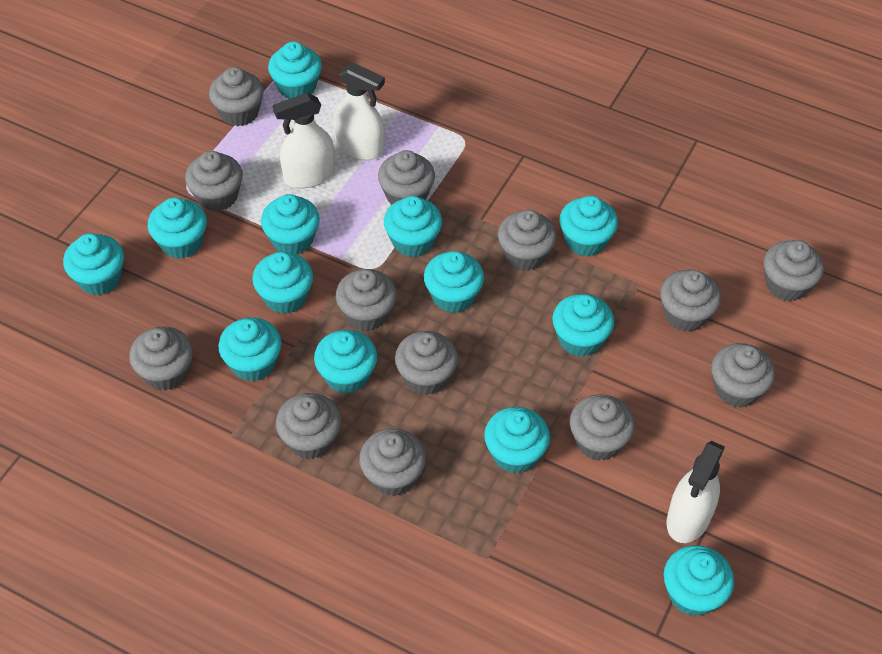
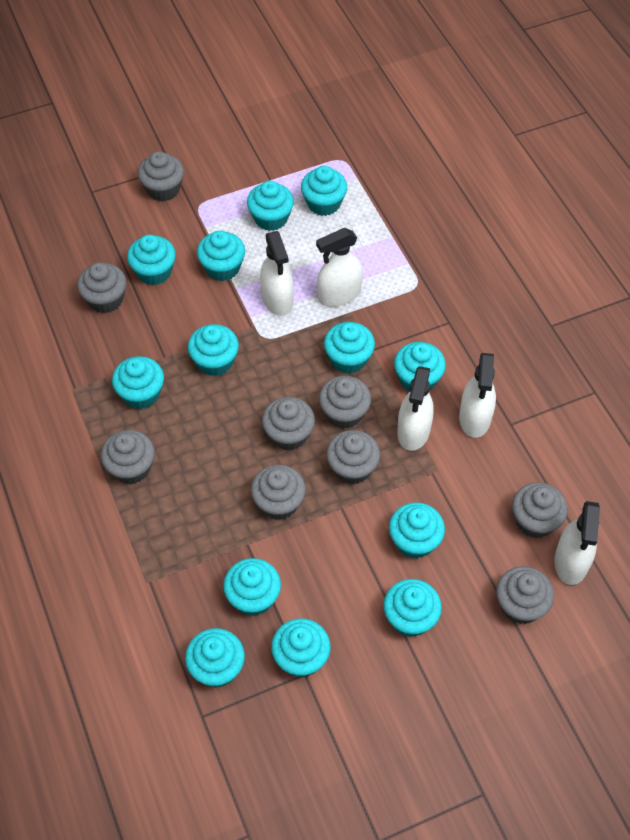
grey cupcake: 13 -> 9
white spray bottle: 3 -> 5

